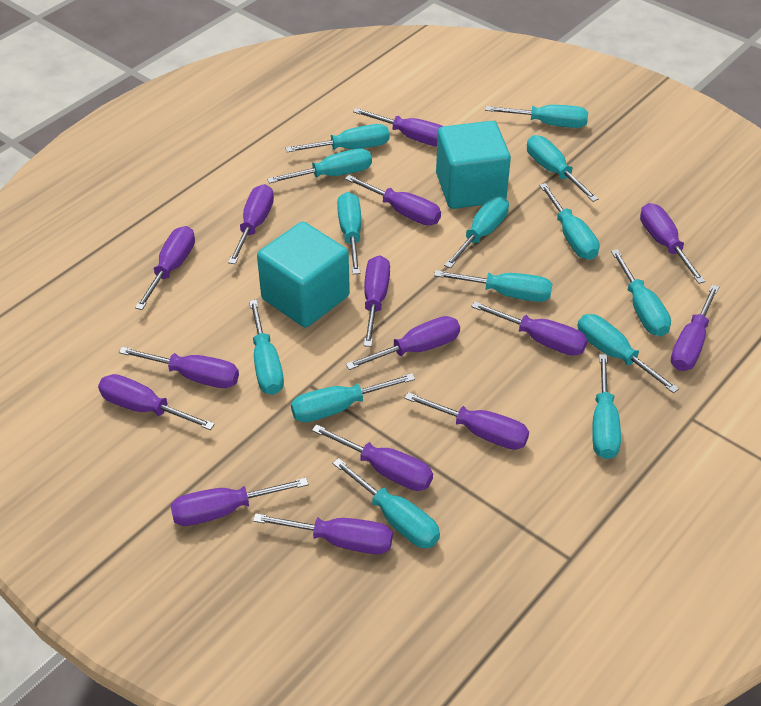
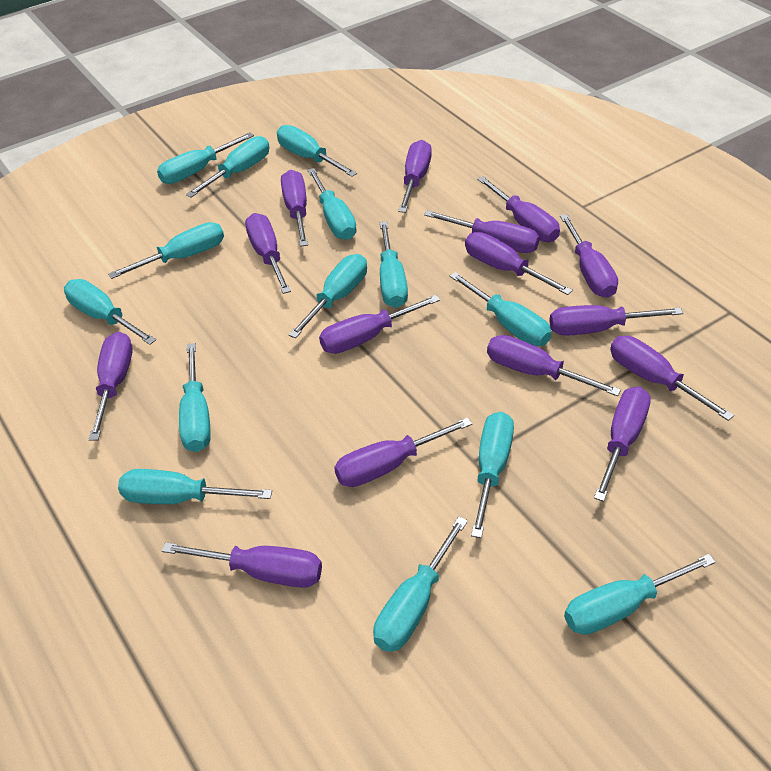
turquoise cube: 2 -> 0

